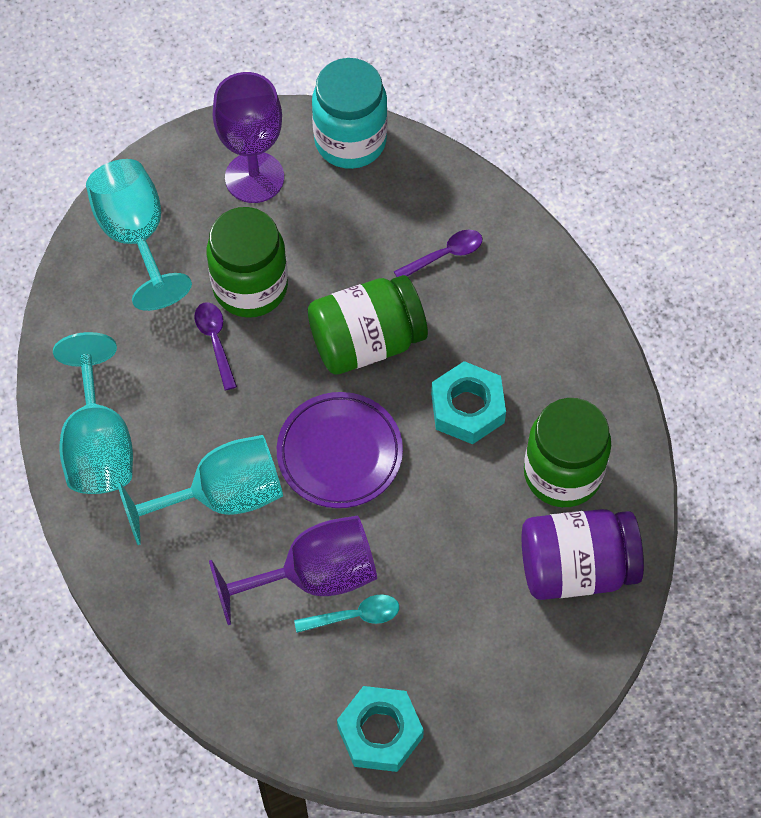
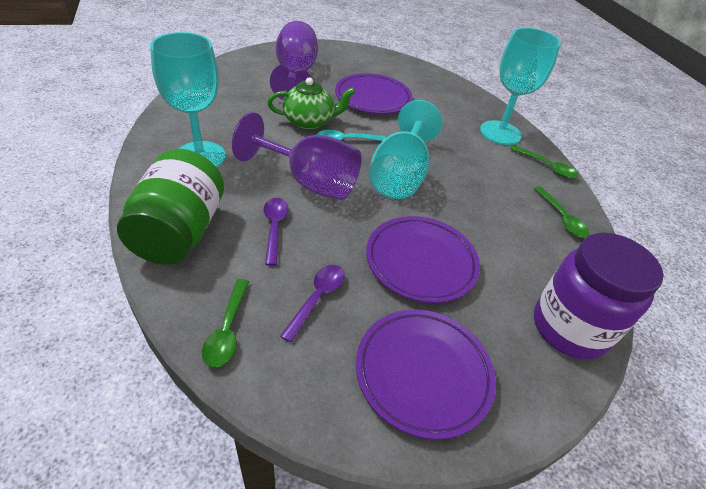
green jar: 3 -> 1
green spoon: 0 -> 3
green teapot: 0 -> 1
purple plate: 1 -> 3
turquoise jar: 1 -> 0
turquoise nut: 2 -> 0

